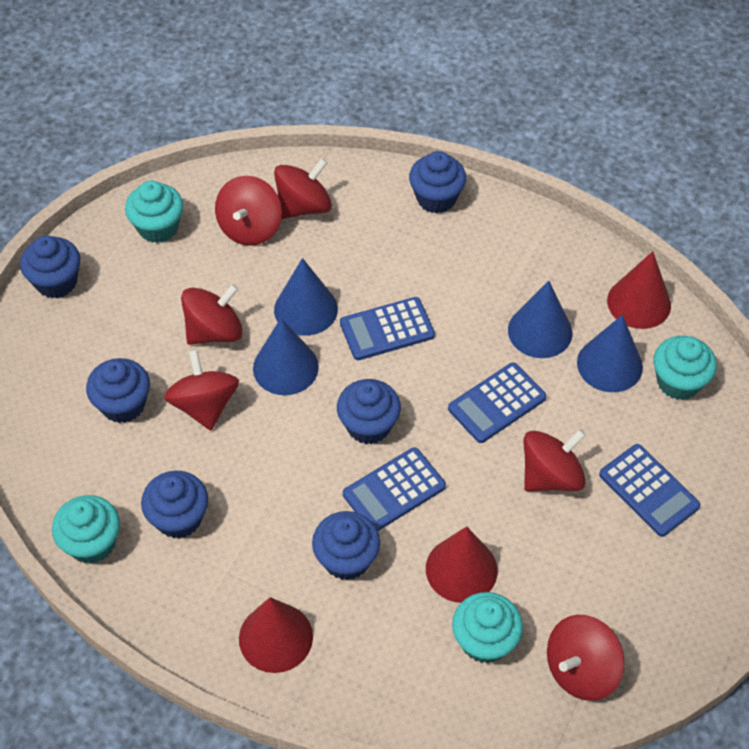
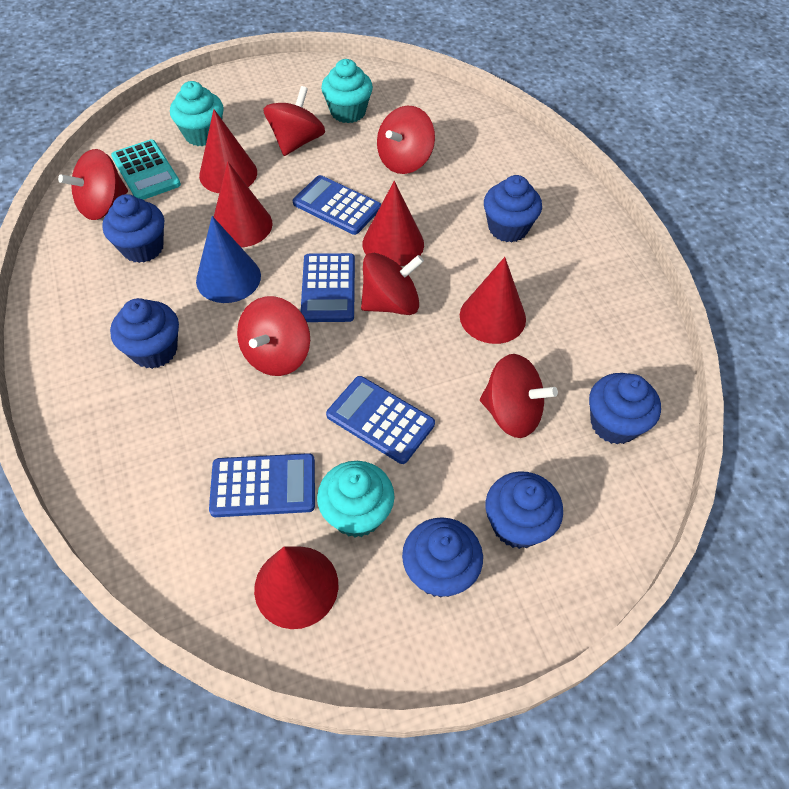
blue cone: 4 -> 1
red cone: 3 -> 5
turquoise calculator: 0 -> 1
turquoise cupcake: 4 -> 3

